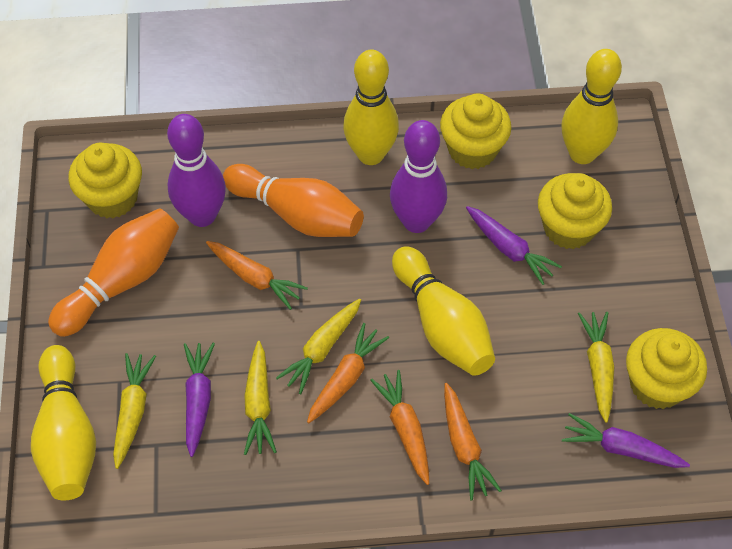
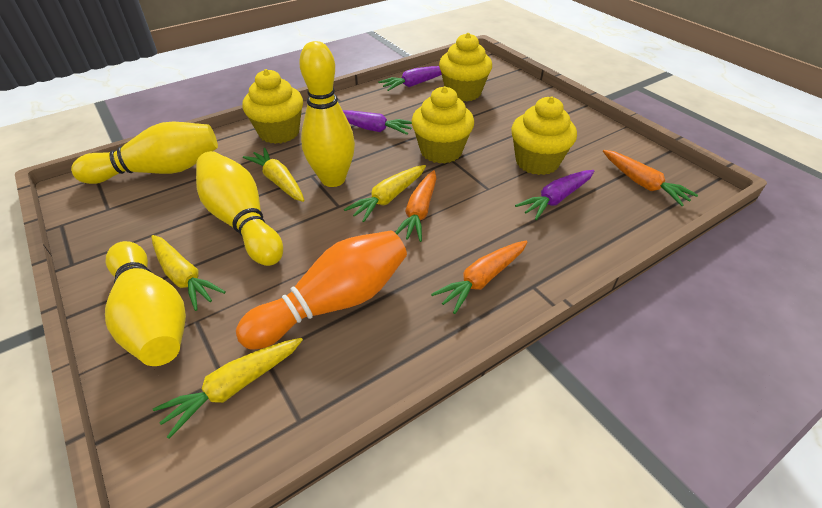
orange bowling pin: 2 -> 1
orange carrot: 4 -> 3
purple bowling pin: 2 -> 0

